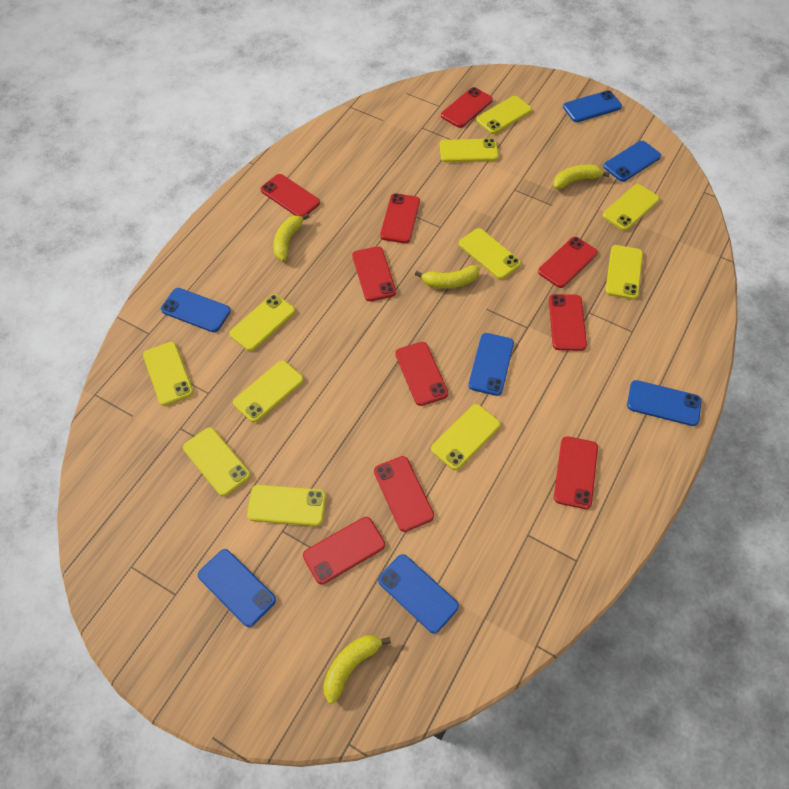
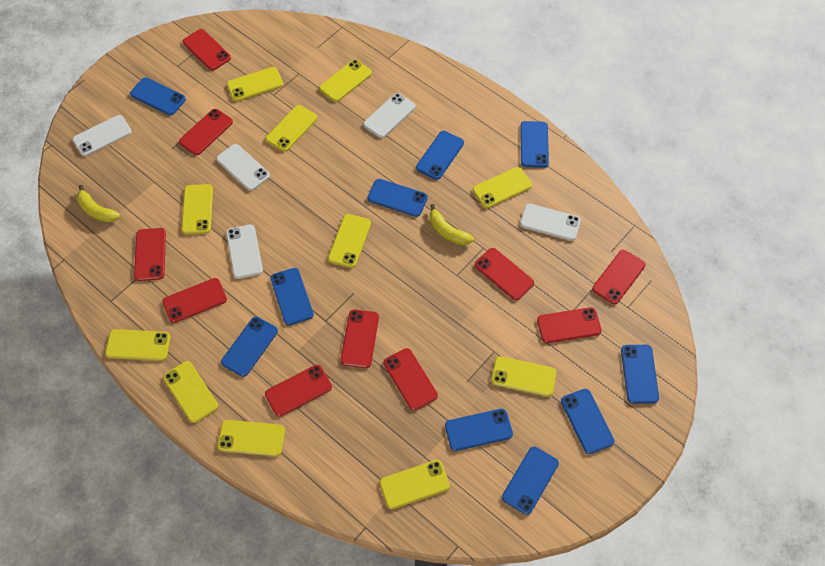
blue phone: 7 -> 10
white phone: 0 -> 5
yellow banana: 4 -> 2

